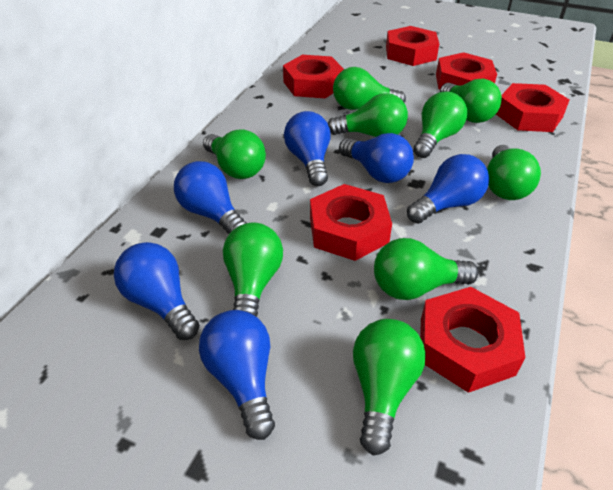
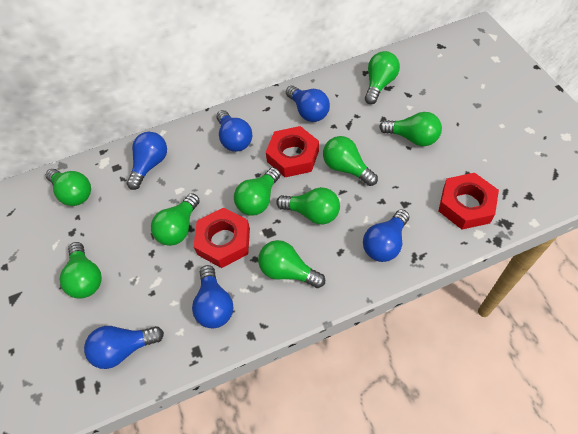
red nut: 6 -> 3

